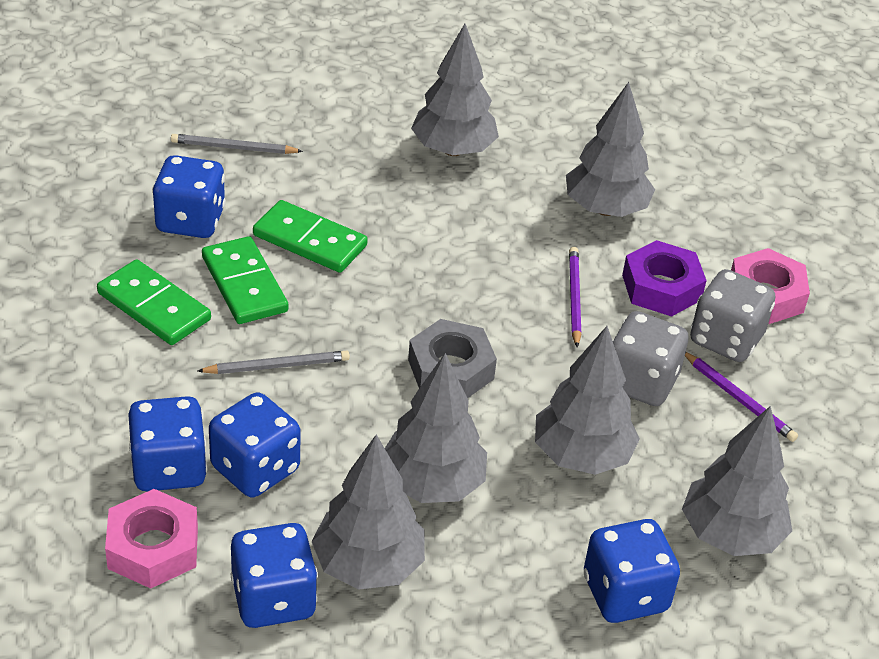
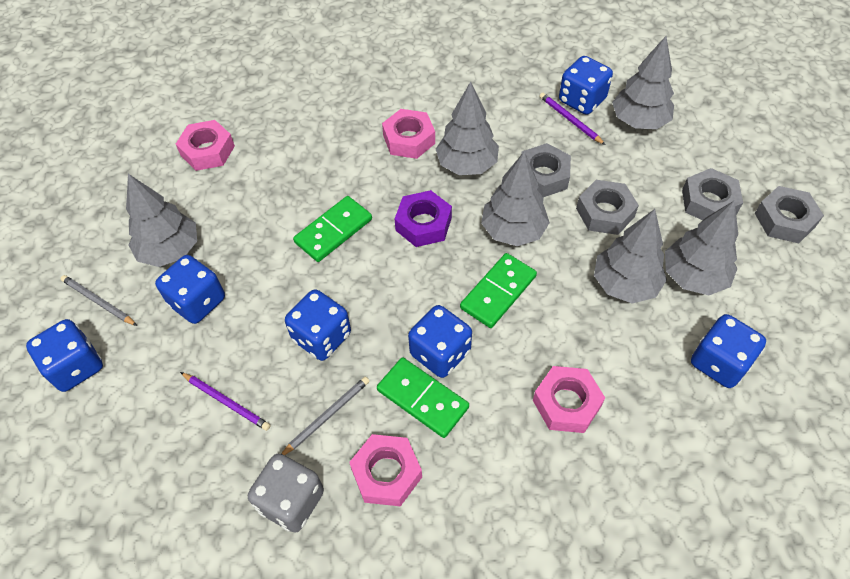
blue dice: 5 -> 6
grey dice: 2 -> 1
grey nut: 1 -> 4
pink nut: 2 -> 4

